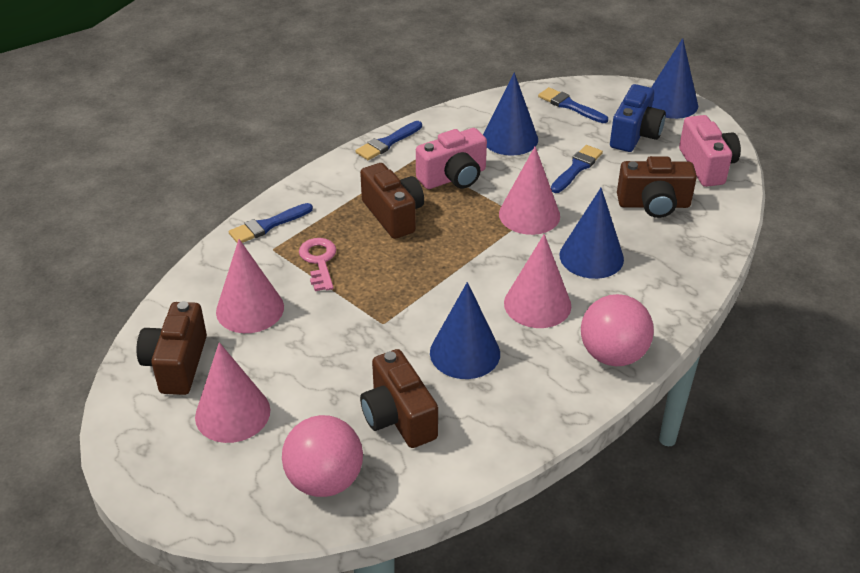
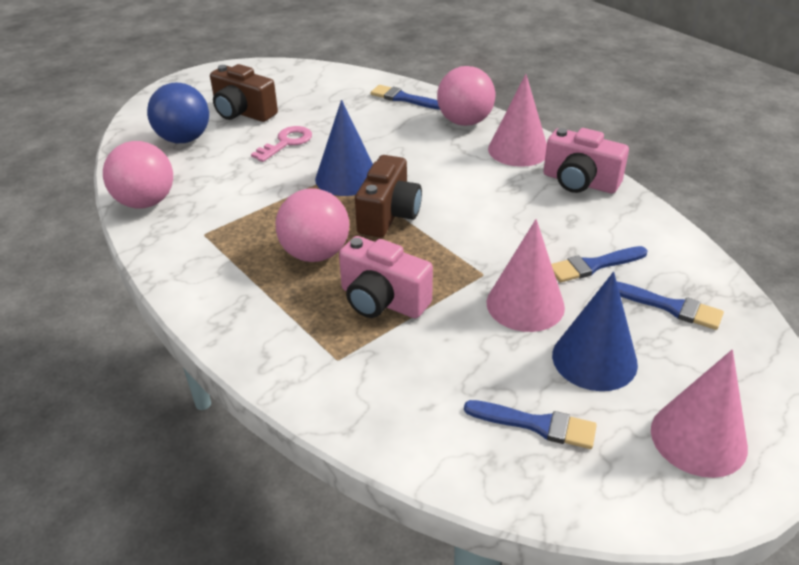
blue ball: 0 -> 1
blue camera: 1 -> 0
blue cone: 4 -> 2
brown camera: 4 -> 2
pink ball: 2 -> 3
pink cone: 4 -> 3

